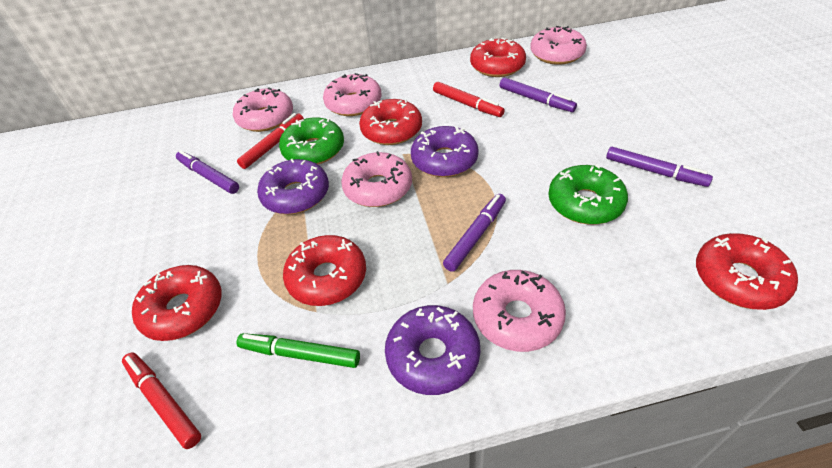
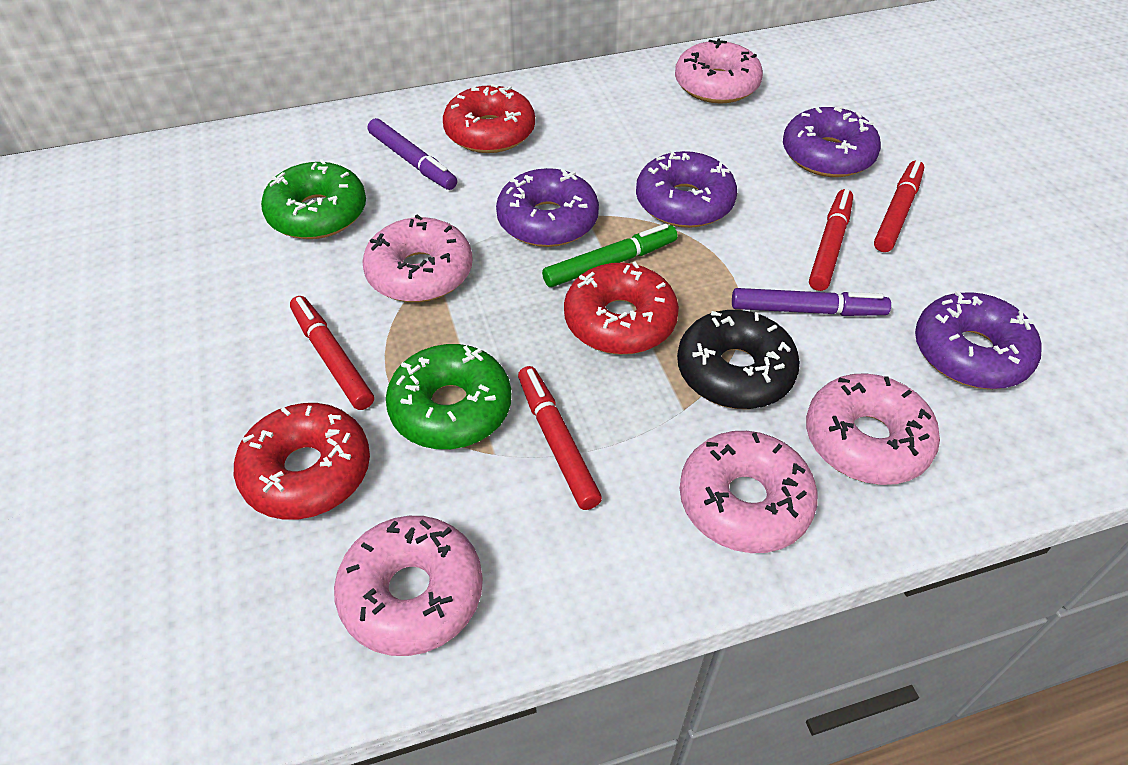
black donut: 0 -> 1
purple donut: 3 -> 4
purple marker: 4 -> 2
red donut: 5 -> 3
red marker: 3 -> 4

